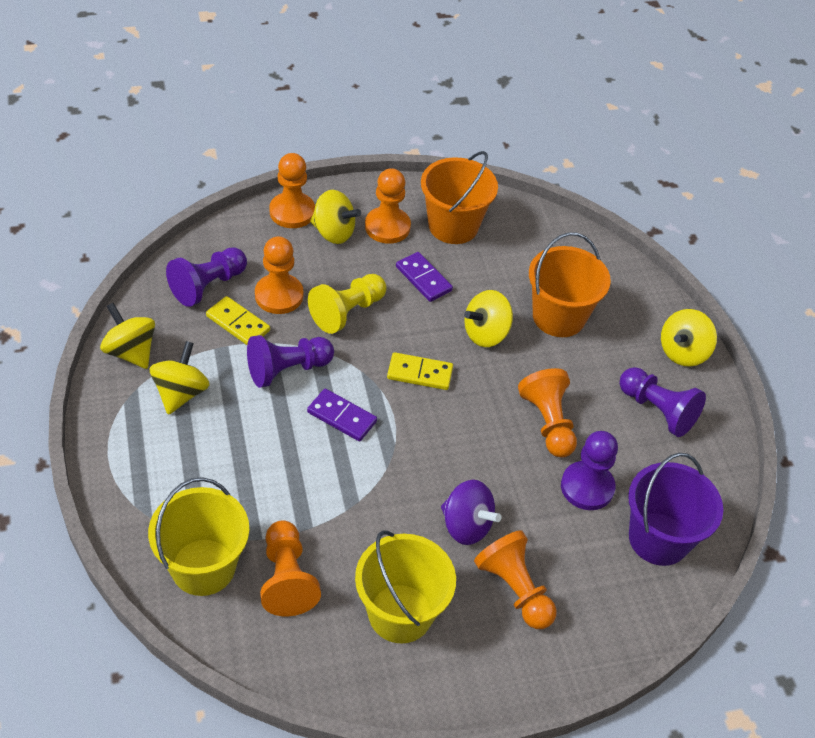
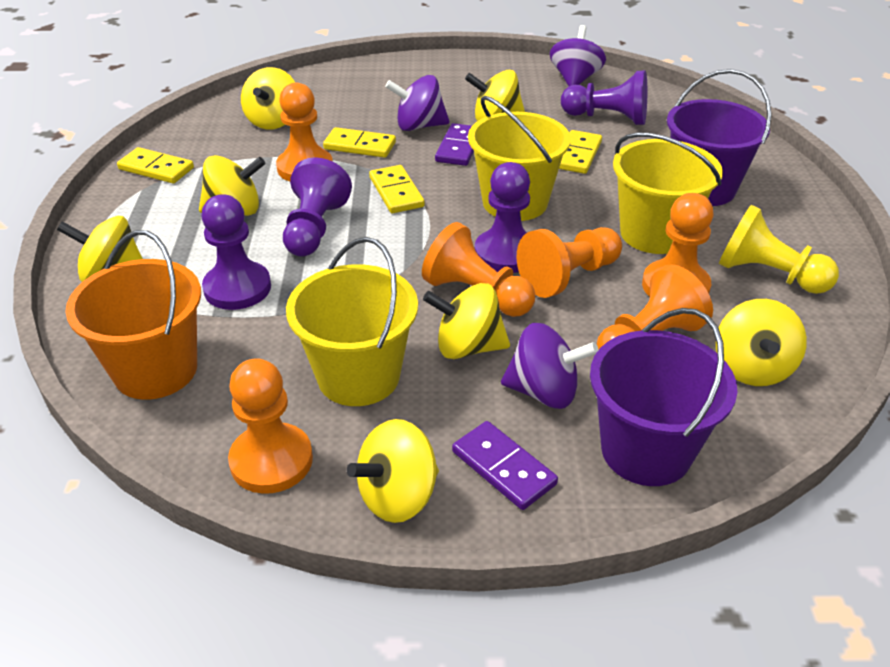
orange bucket: 2 -> 1
purple bucket: 1 -> 2
purple spinning top: 1 -> 3
yellow bucket: 2 -> 3
yellow domino: 2 -> 4
yellow spinning top: 5 -> 7

